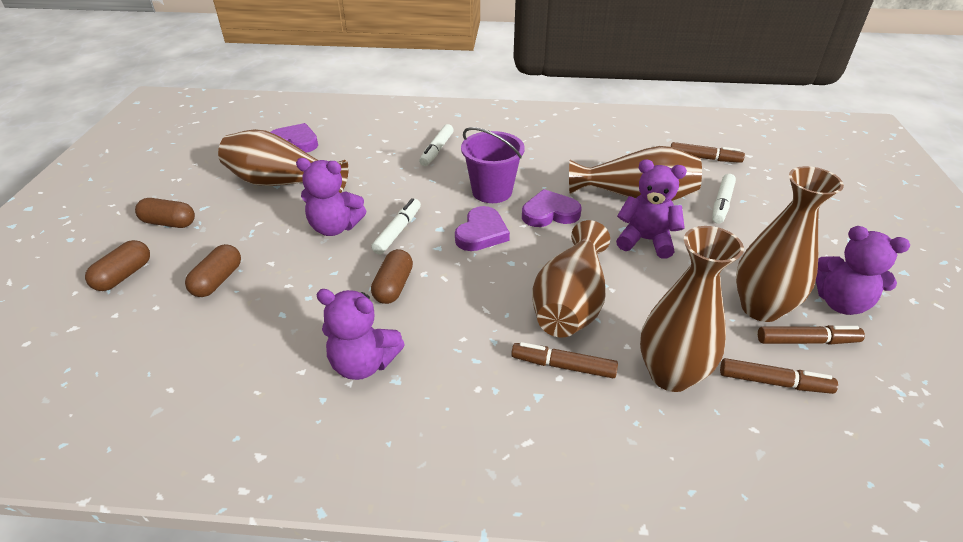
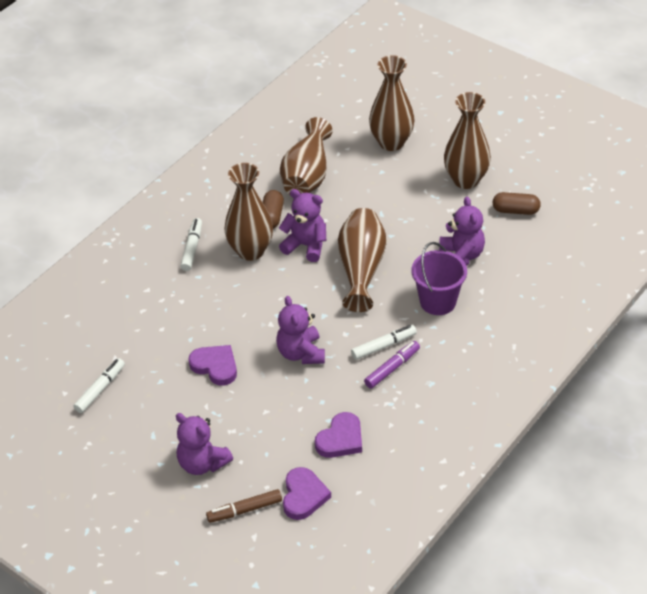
brown capsule: 4 -> 2
brown marker: 4 -> 1
purple marker: 0 -> 1

